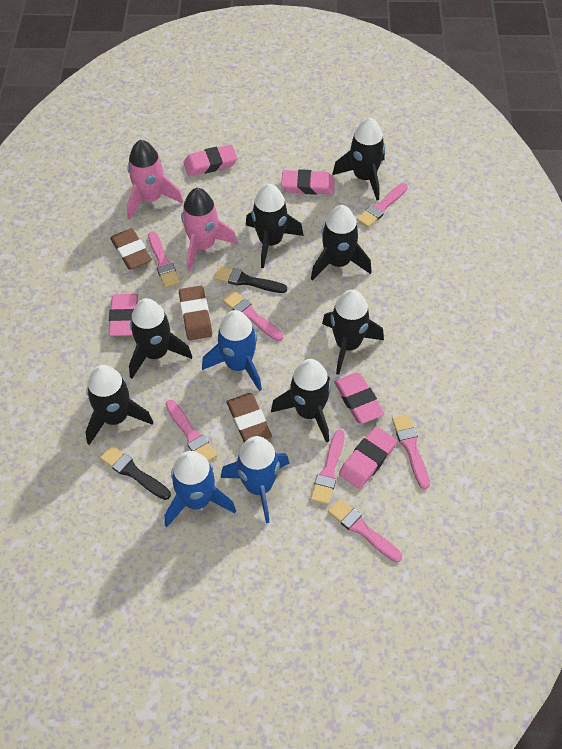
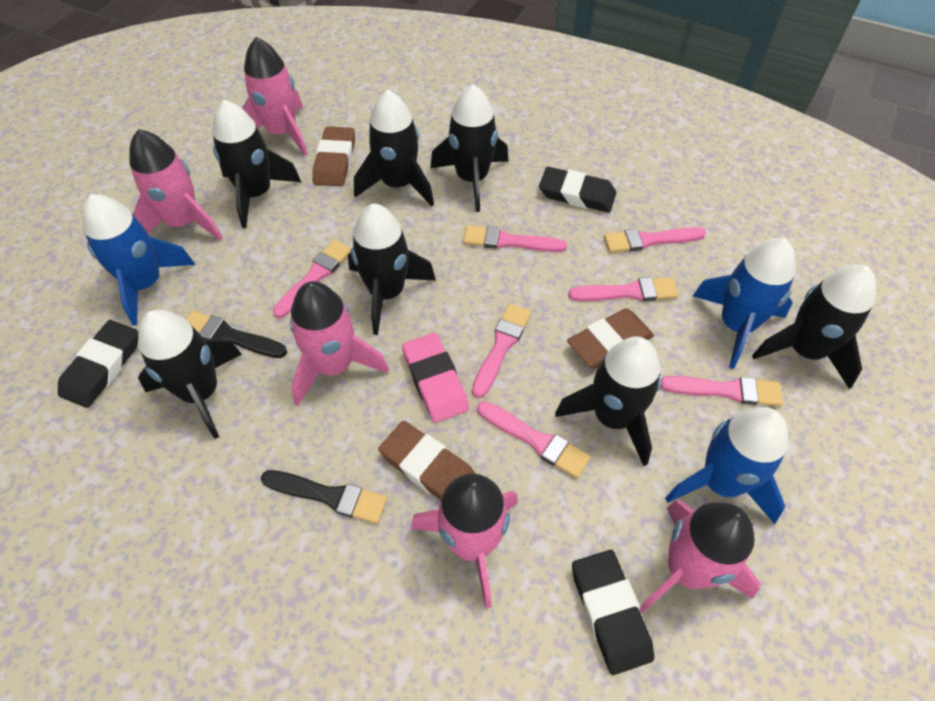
black eraser: 0 -> 3
pink eraser: 5 -> 1
pink rocket: 2 -> 5

